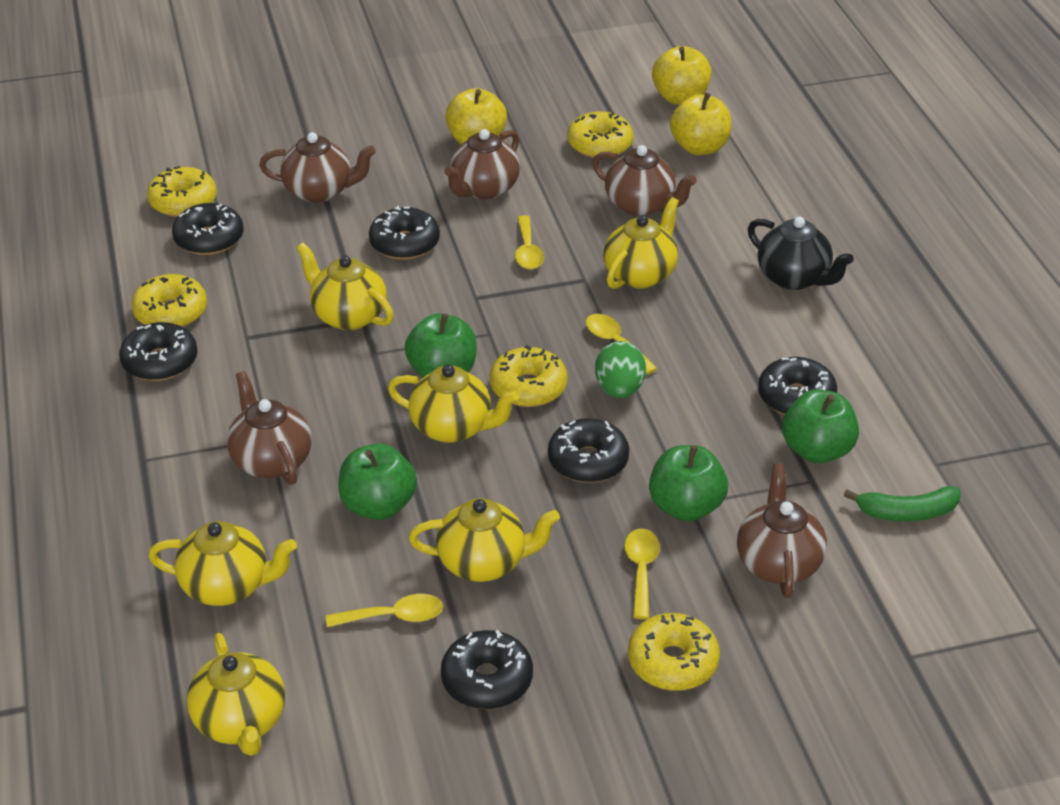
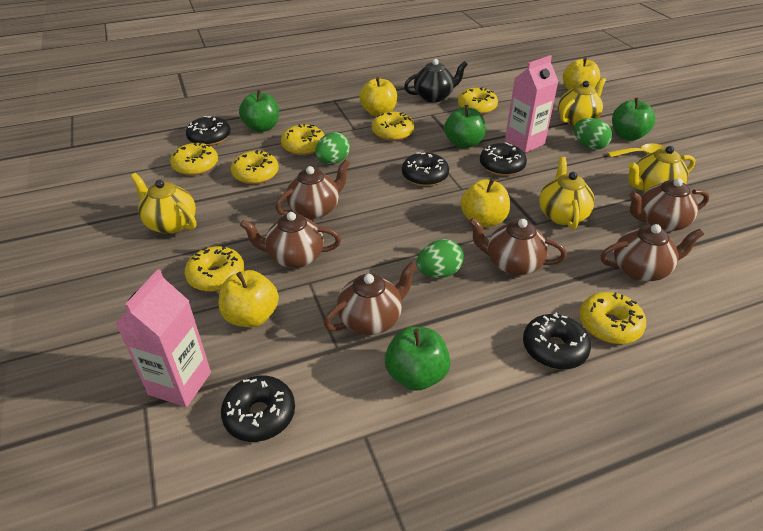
black donut: 6 -> 5
brown teapot: 5 -> 6
green banana: 1 -> 0
green egg: 1 -> 3
pink carton: 0 -> 2
yellow apple: 3 -> 4
yellow donut: 5 -> 7
yellow spoon: 4 -> 1
yellow teapot: 6 -> 4

